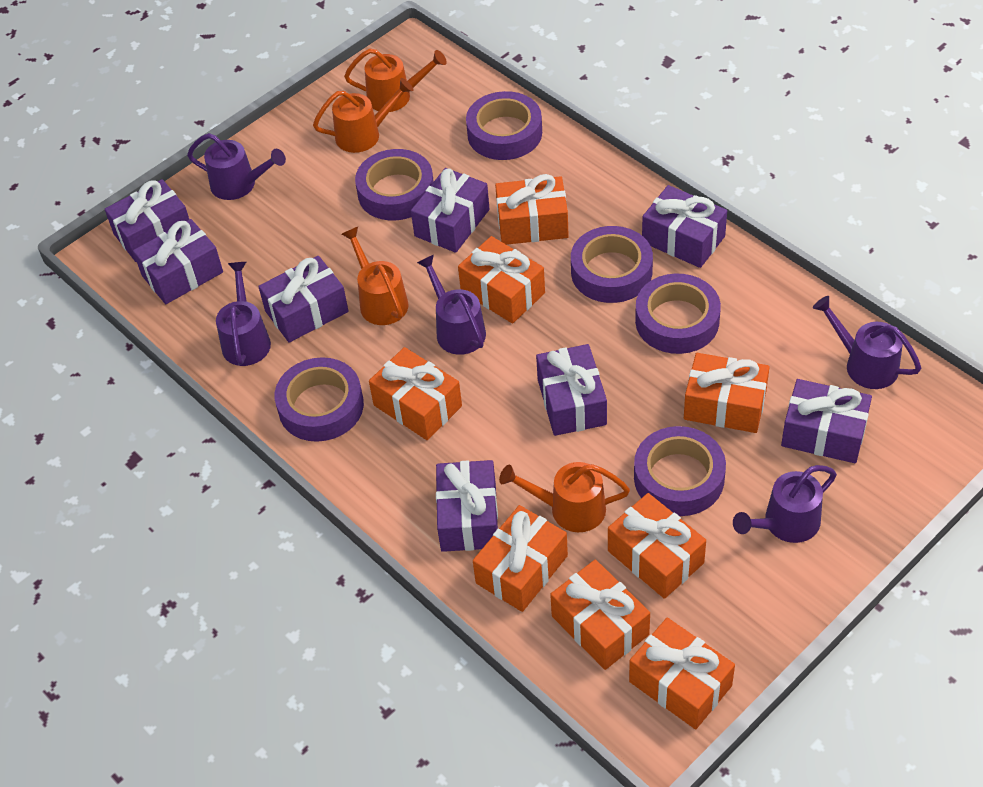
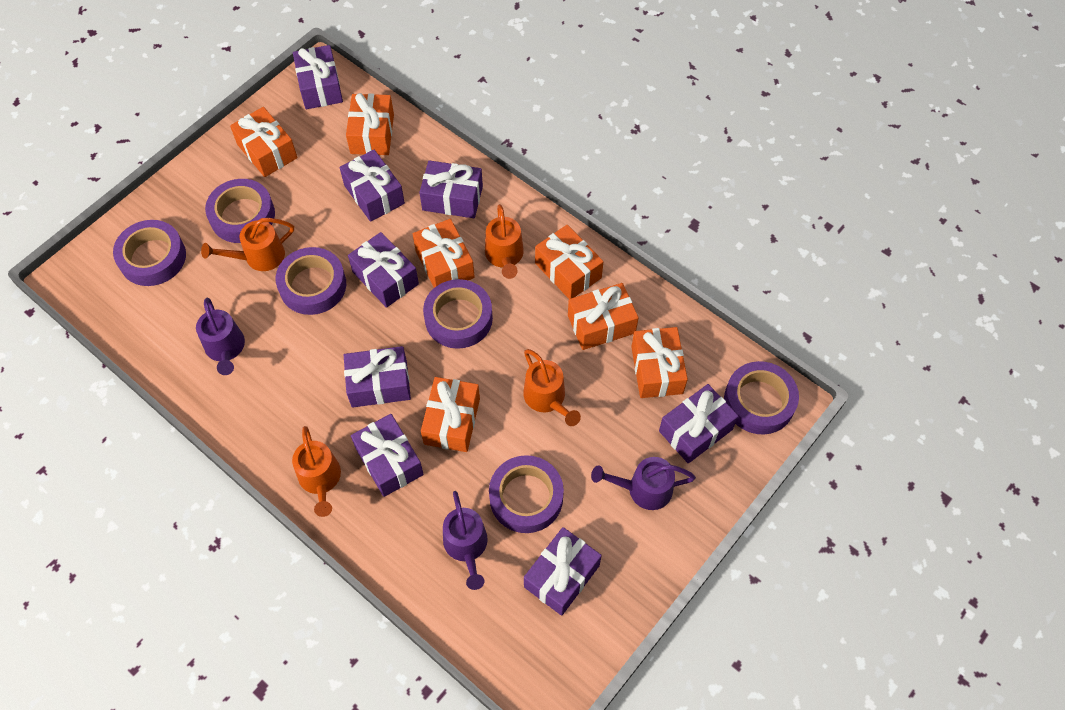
orange gift: 8 -> 7
purple watering can: 5 -> 3

